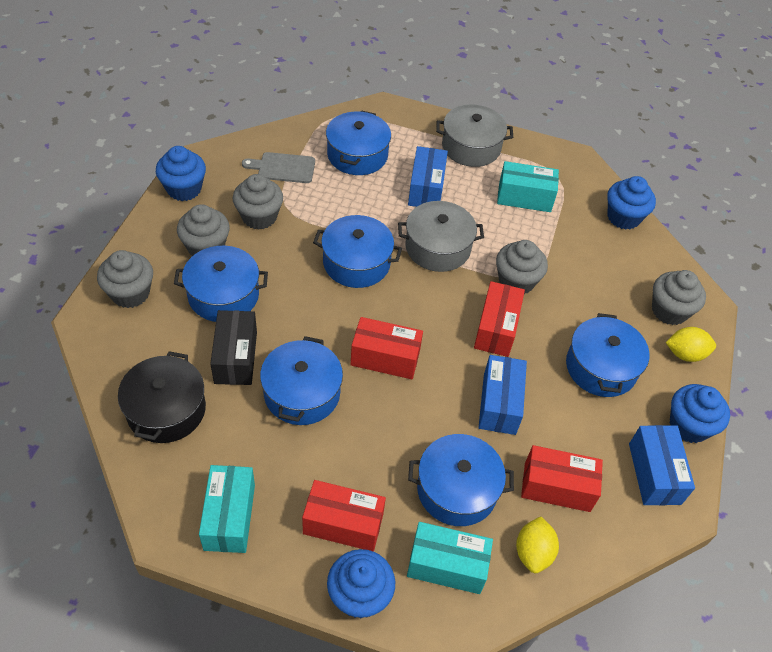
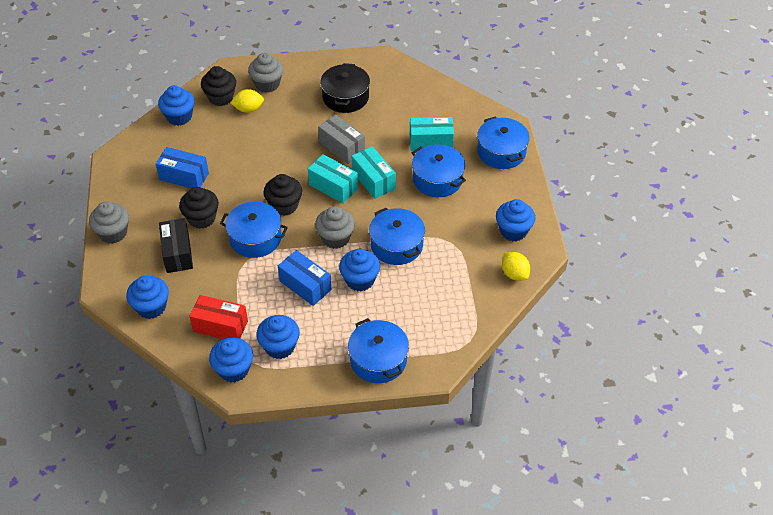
black cupcake: 0 -> 3
blue box: 3 -> 2
blue cupcake: 4 -> 6
blue pot: 6 -> 5
grey box: 0 -> 1
grey cupcake: 5 -> 3
grey cutting board: 1 -> 0
grey pot: 2 -> 0
red box: 4 -> 1

